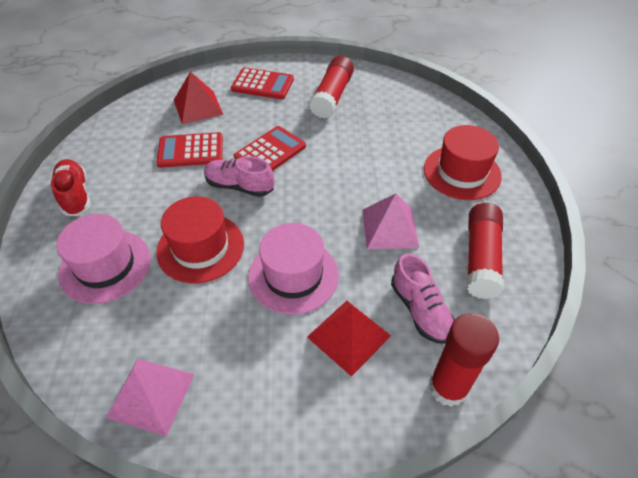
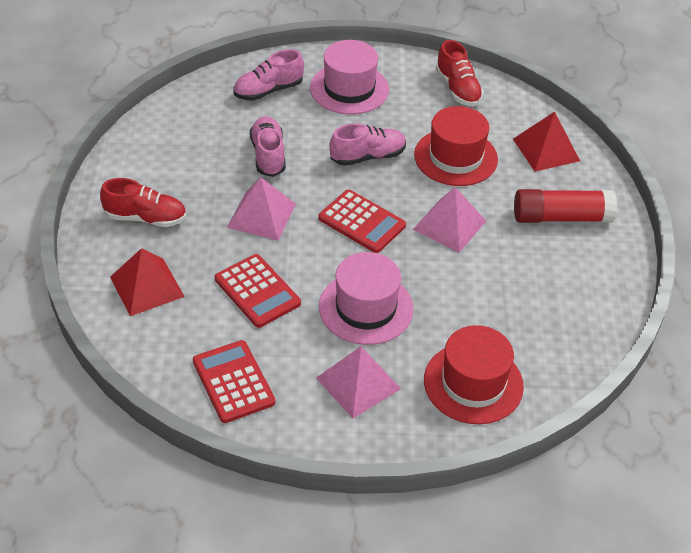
pink pyramid: 2 -> 3
pink shoe: 2 -> 3
red glue stick: 3 -> 1
red shoe: 1 -> 2

